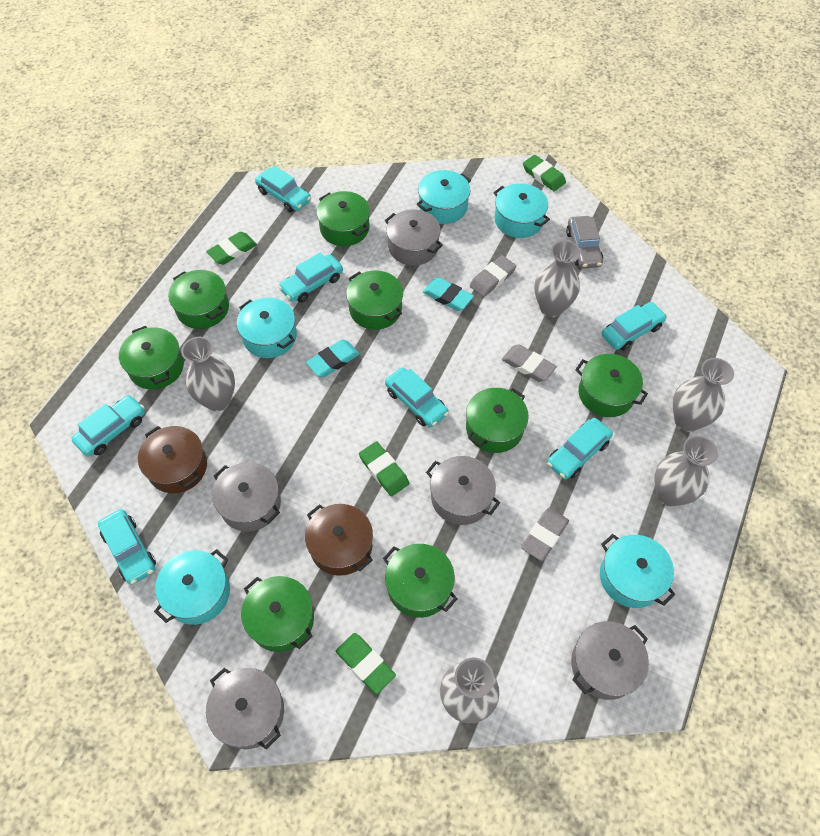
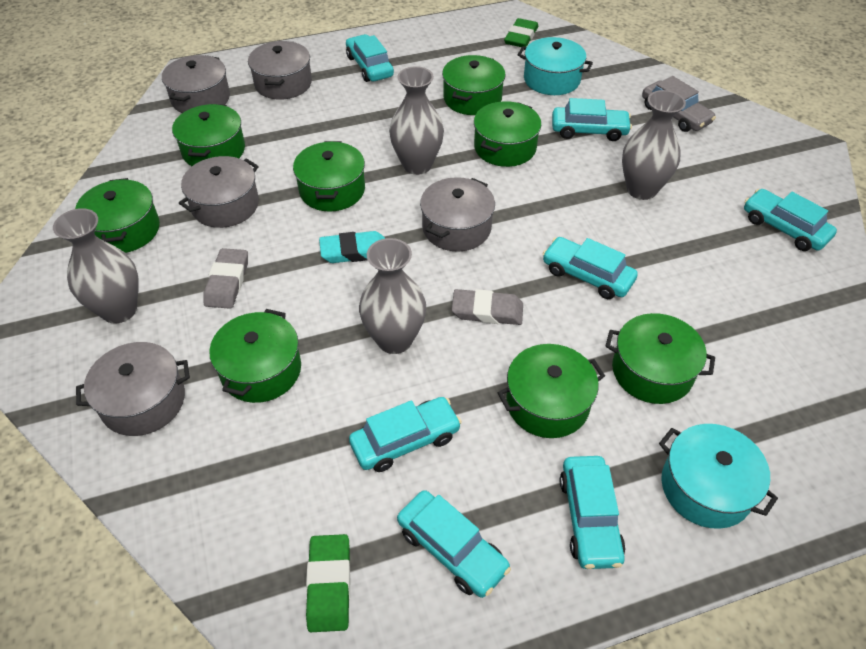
brown pot: 2 -> 0
green eraser: 4 -> 2
grey eraser: 3 -> 2
grey vase: 5 -> 4
turquoise eraser: 2 -> 1
turquoise pot: 5 -> 2

